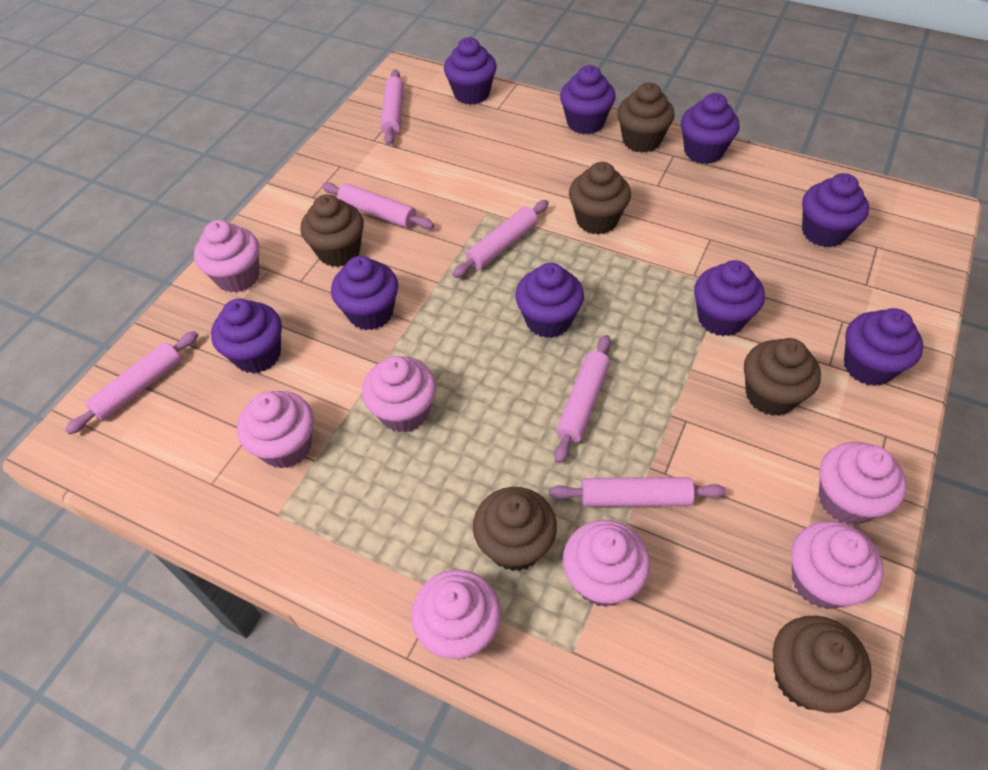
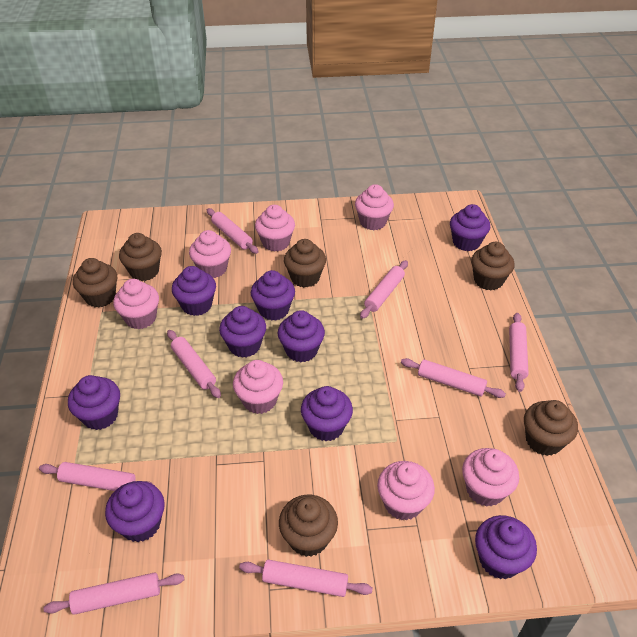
pink rolling pin: 6 -> 8

